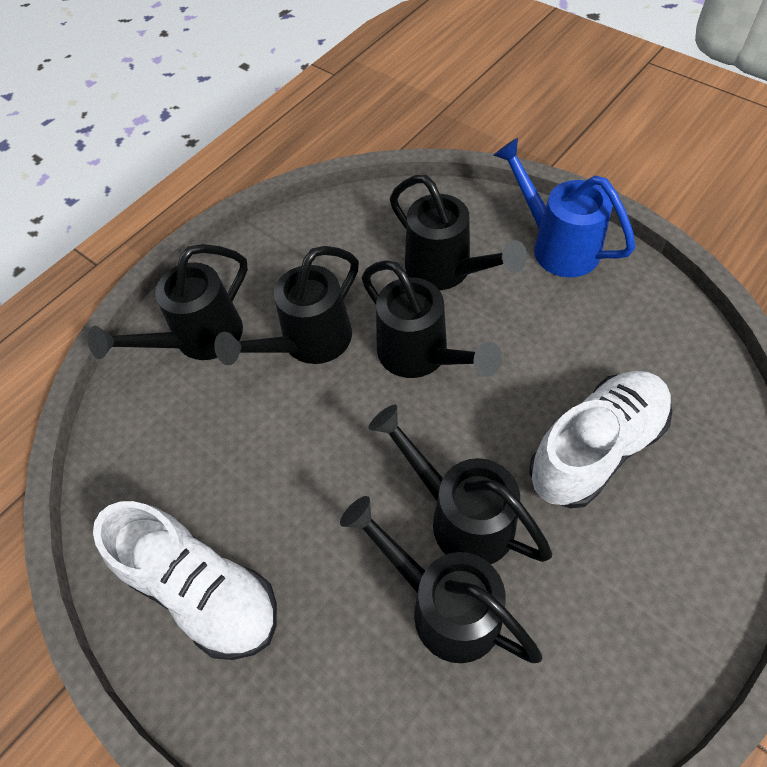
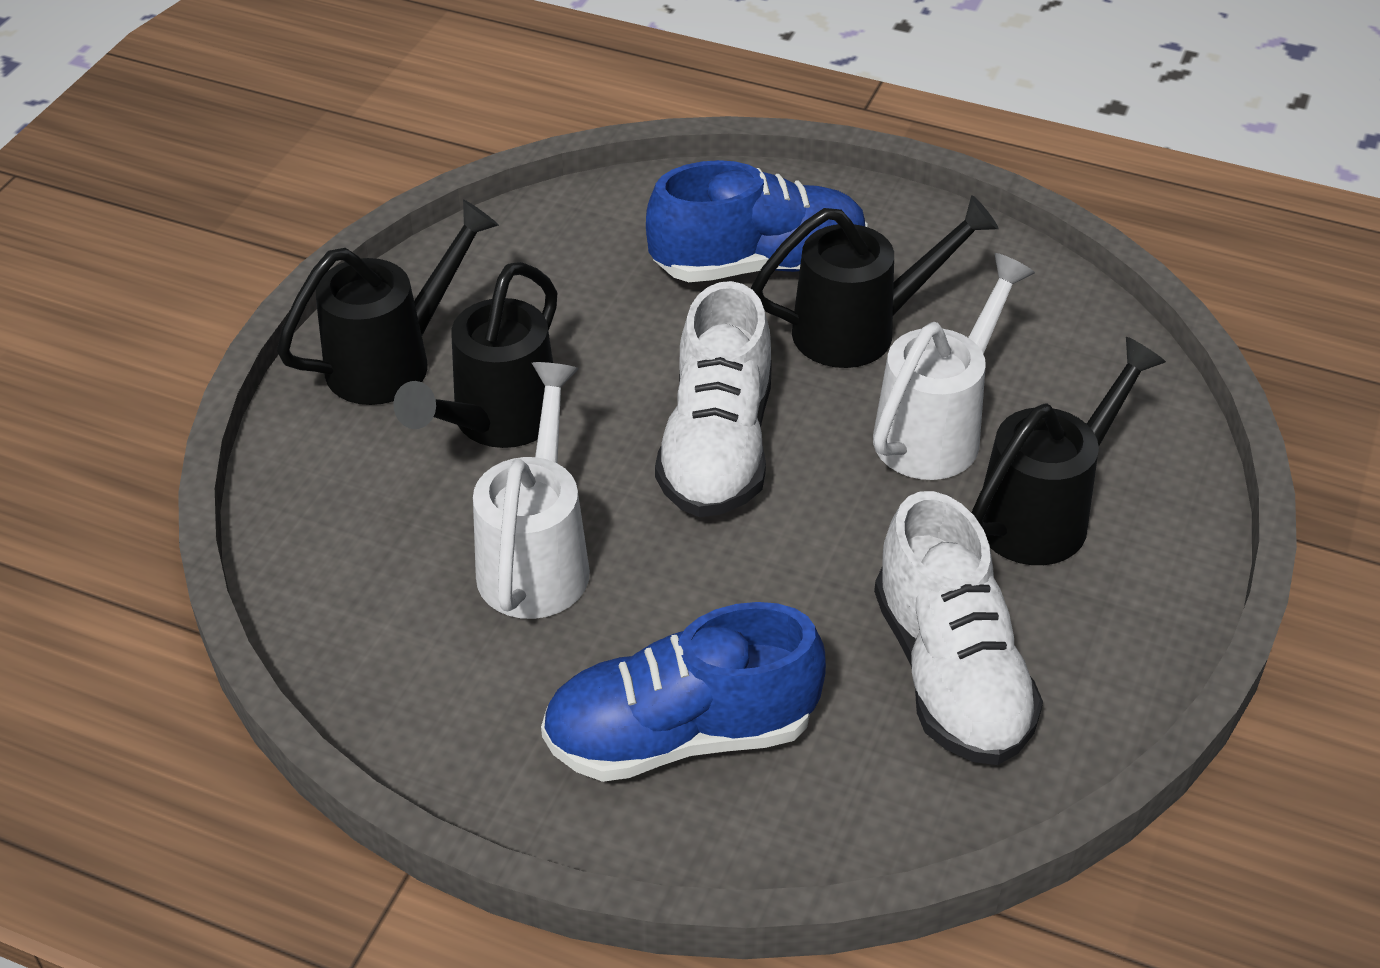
black watering can: 6 -> 4
blue shoe: 0 -> 2
blue watering can: 1 -> 0
white watering can: 0 -> 2

